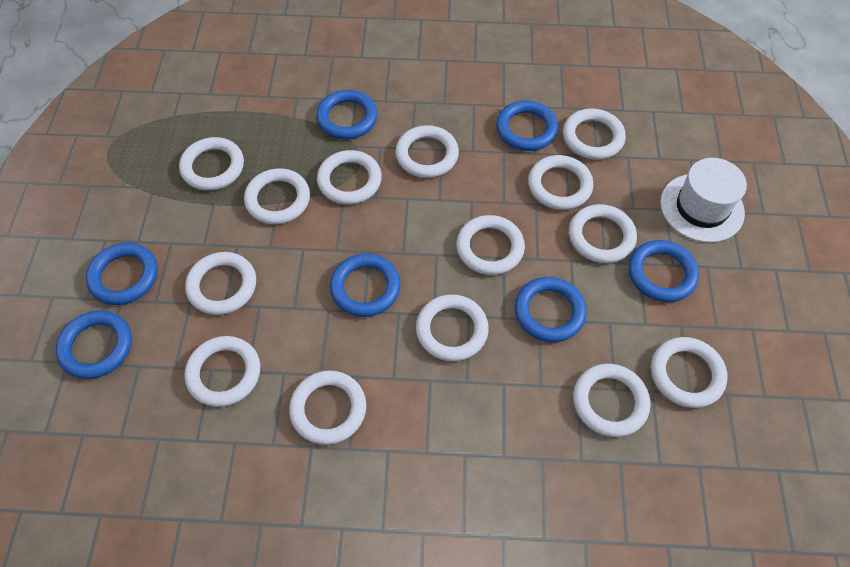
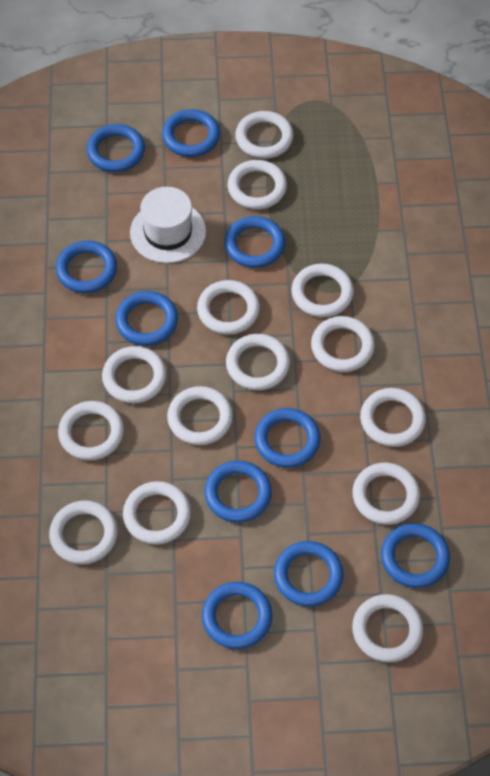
blue ring: 7 -> 10

